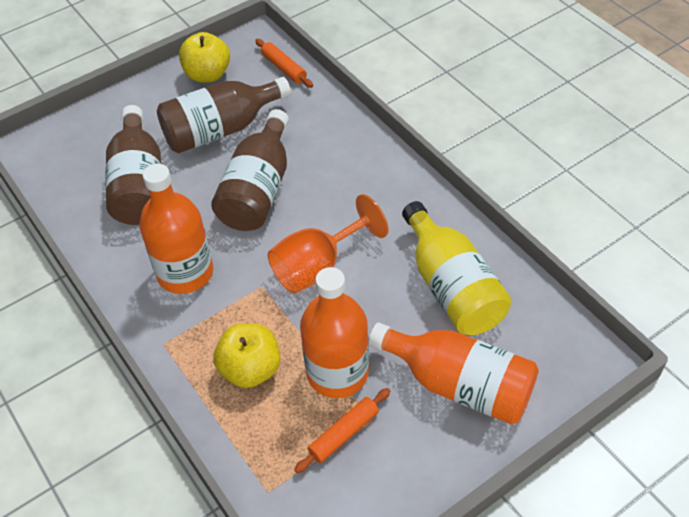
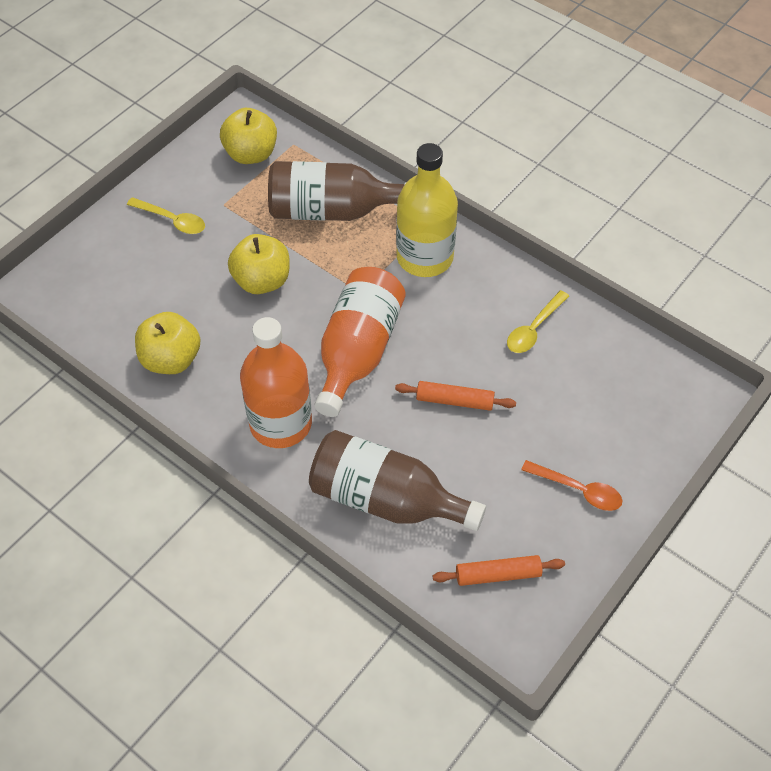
brown bottle: 3 -> 2
orange bottle: 3 -> 2
orange goblet: 1 -> 0
orange spoon: 0 -> 1
yellow apple: 2 -> 3
yellow spoon: 0 -> 2

